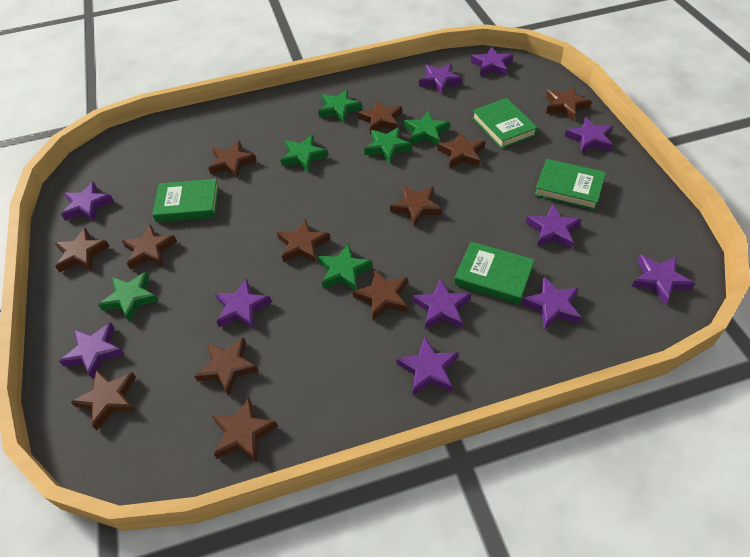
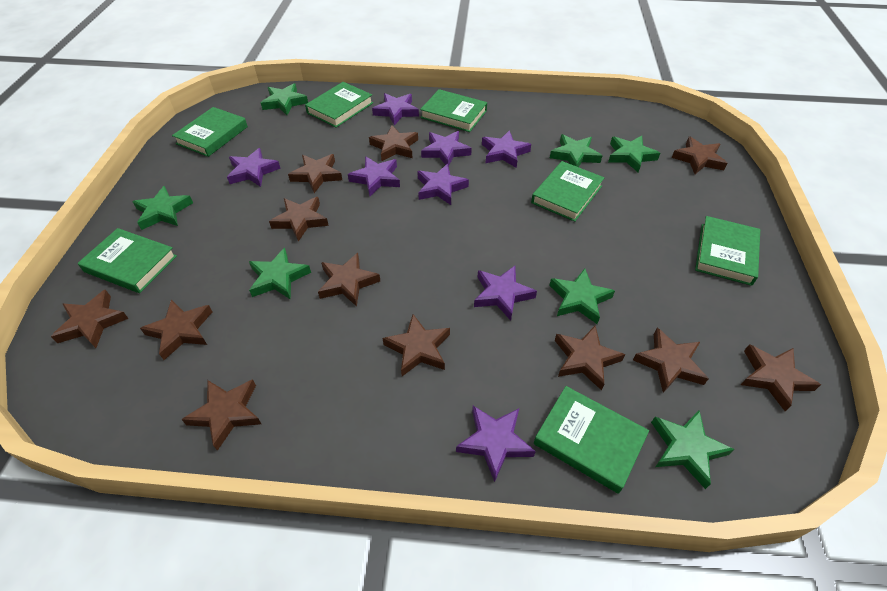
green book: 4 -> 7
green star: 6 -> 7
purple star: 11 -> 8

